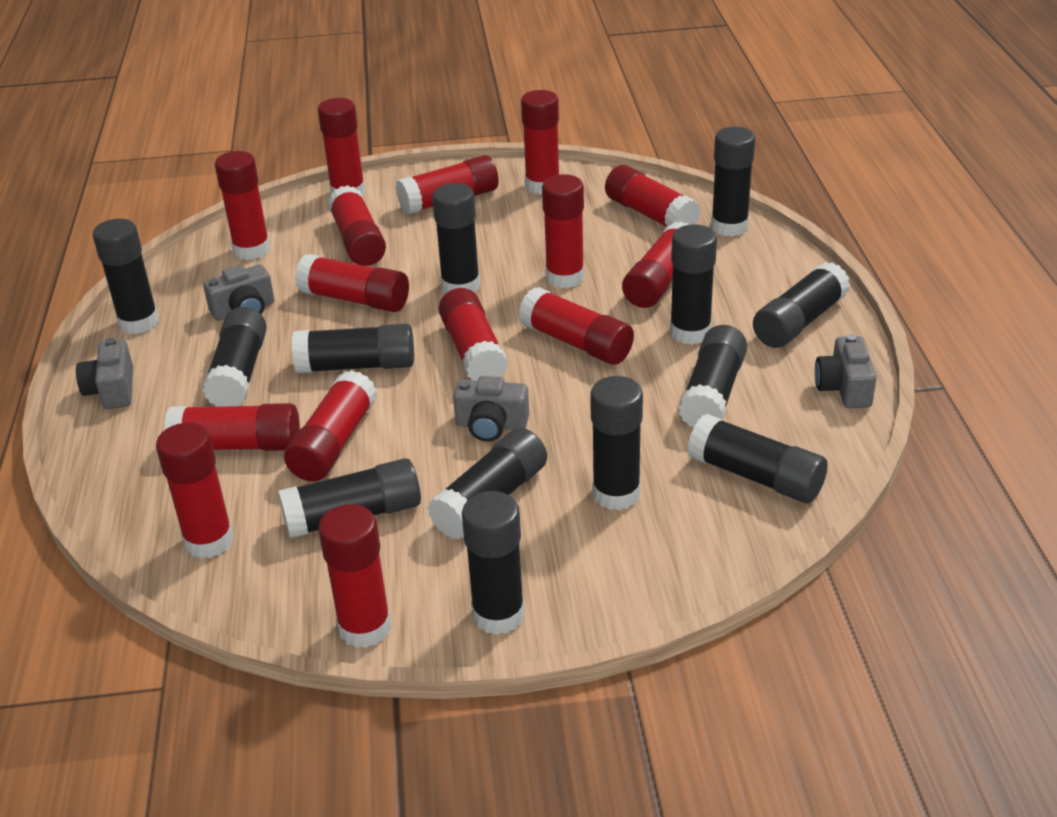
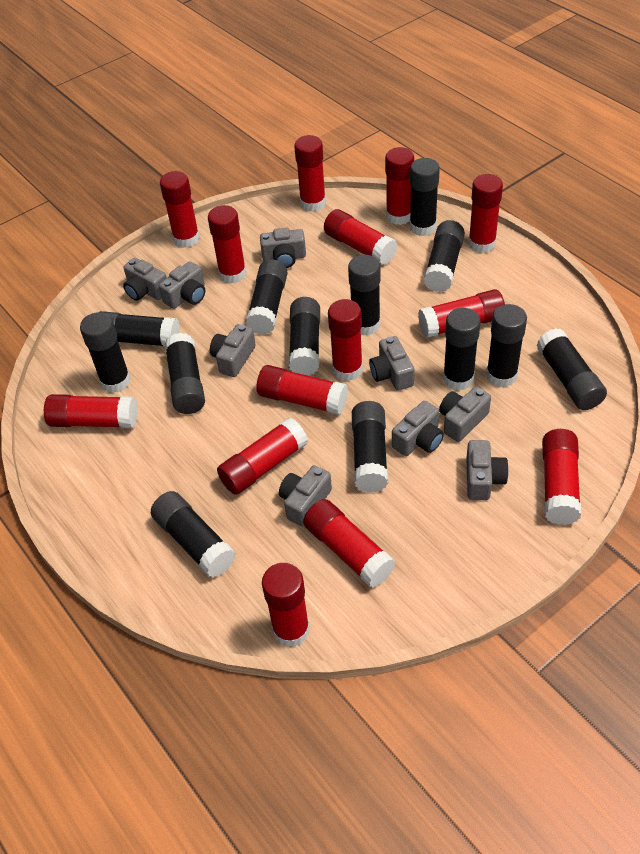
grey camera: 4 -> 9
red glue stick: 15 -> 14

